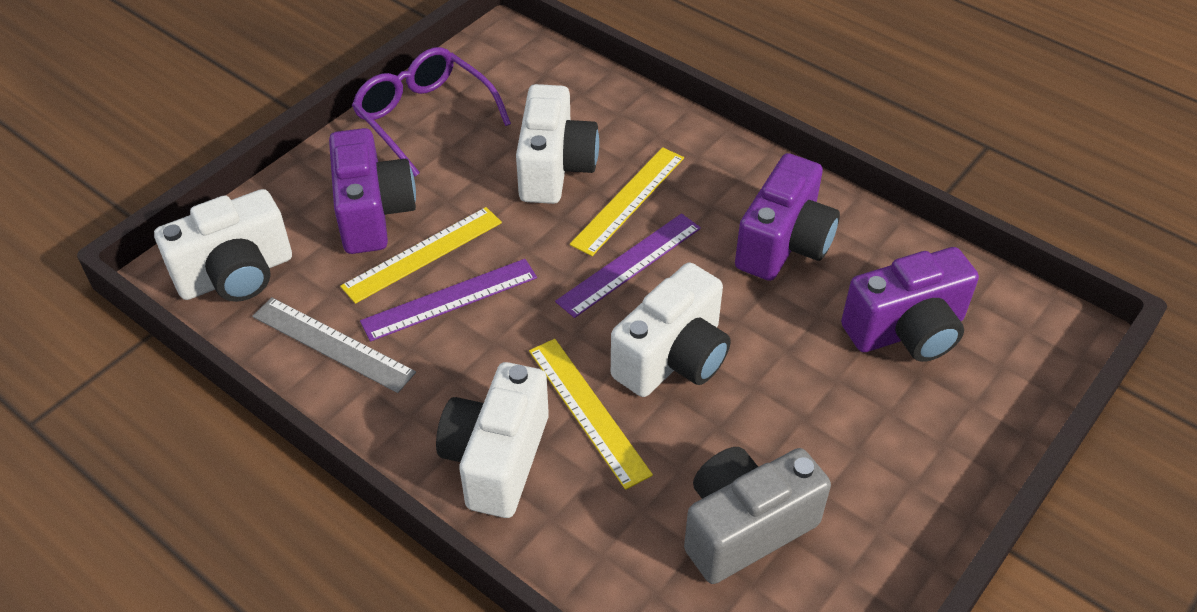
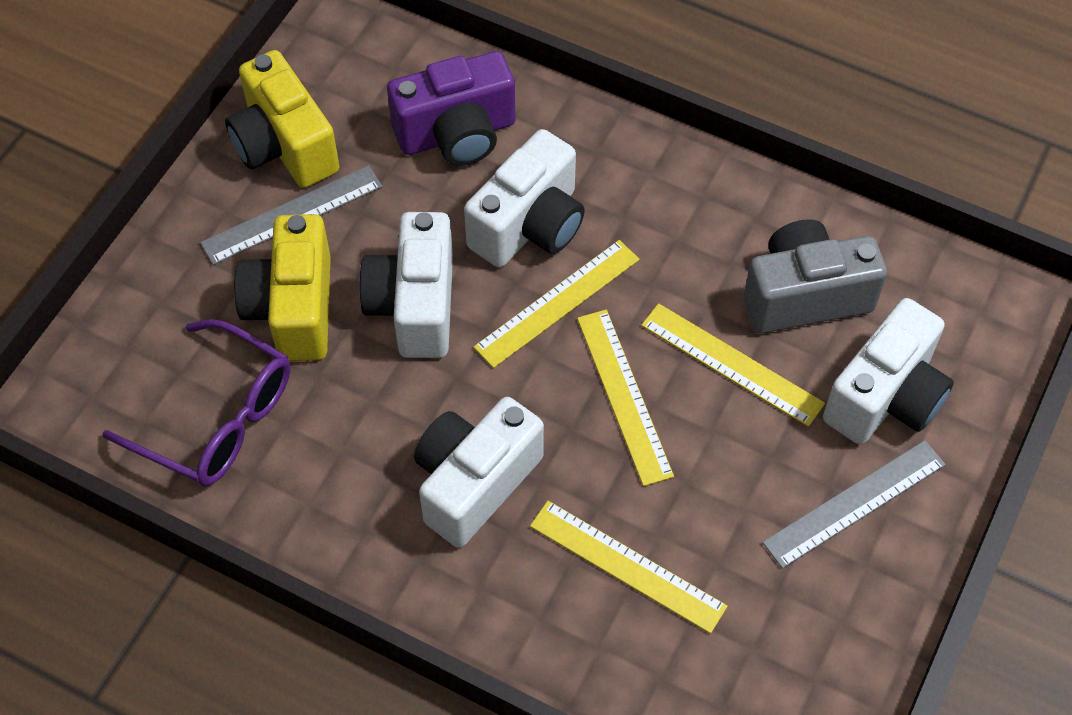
grey ruler: 1 -> 2
purple camera: 3 -> 1
purple ruler: 2 -> 0
yellow camera: 0 -> 2
yellow ruler: 3 -> 4

